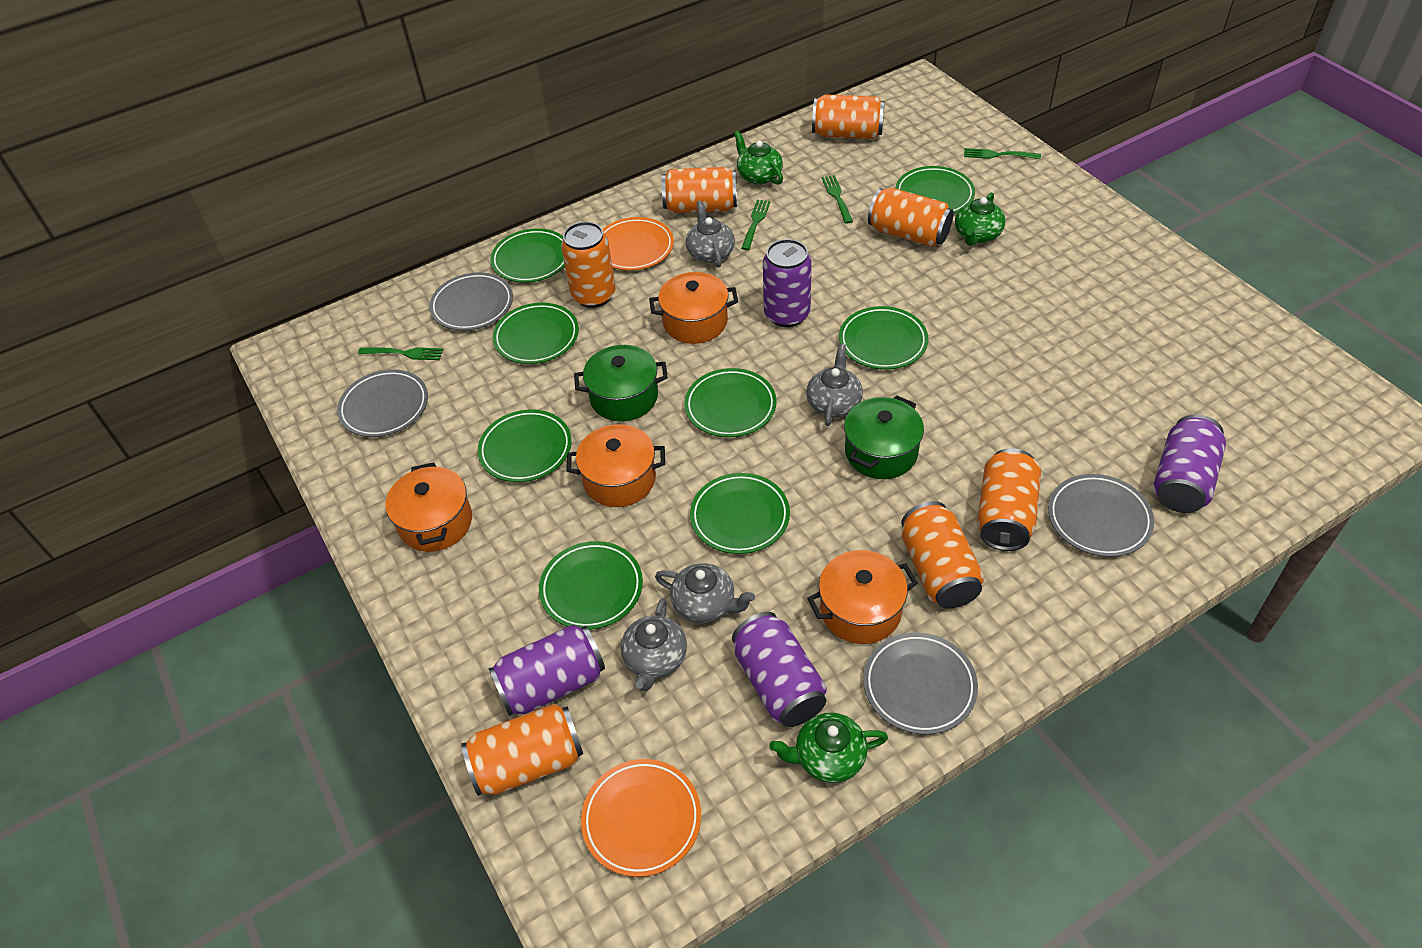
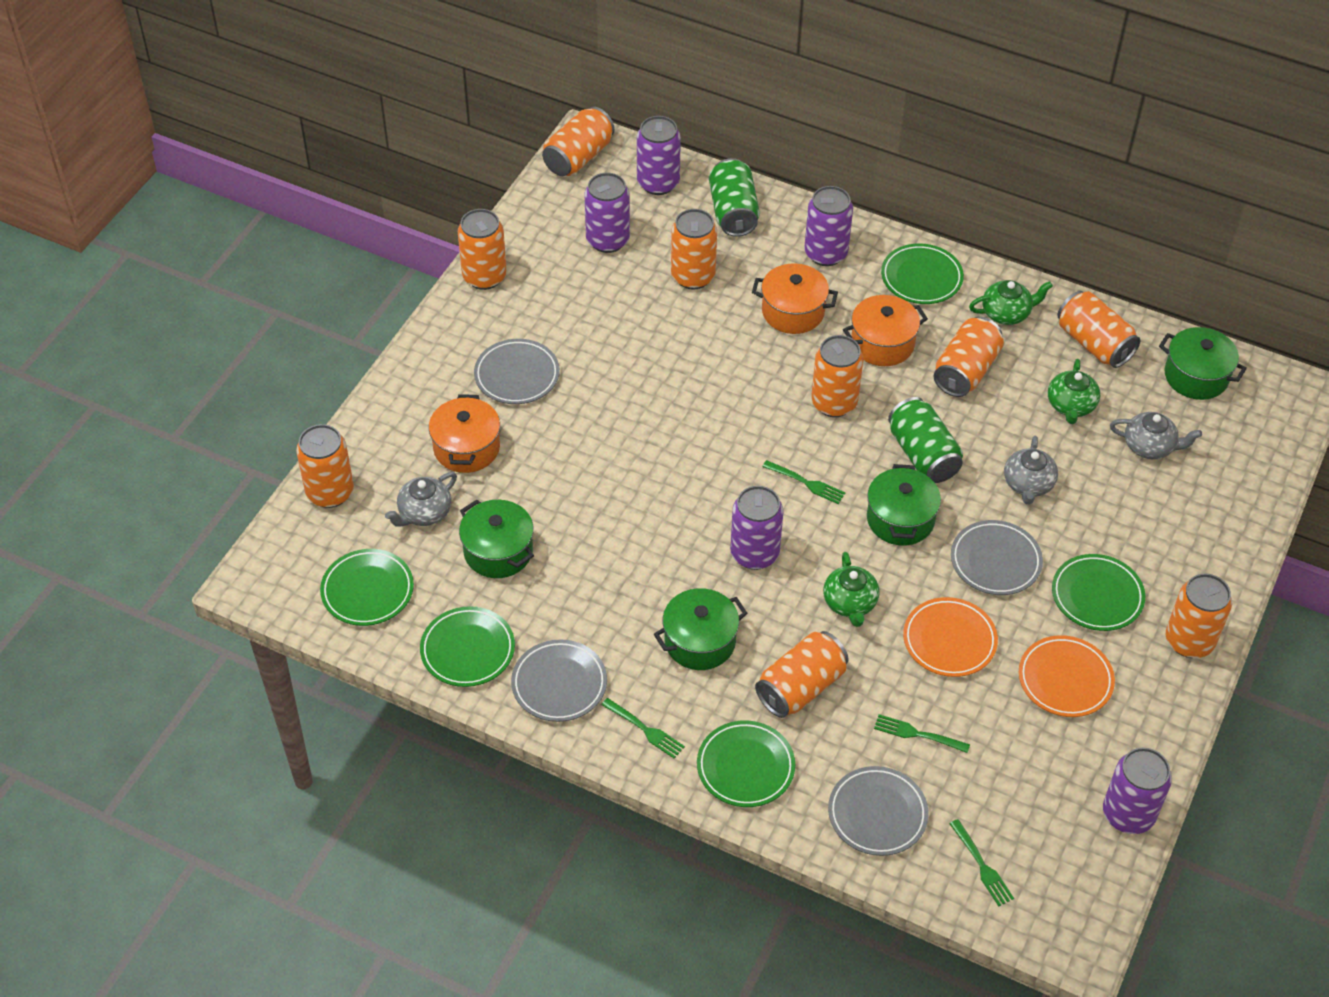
green can: 0 -> 2
green plate: 8 -> 5
green pot: 2 -> 4
grey teapot: 4 -> 3
orange can: 7 -> 9
orange pot: 4 -> 3
purple can: 4 -> 5

